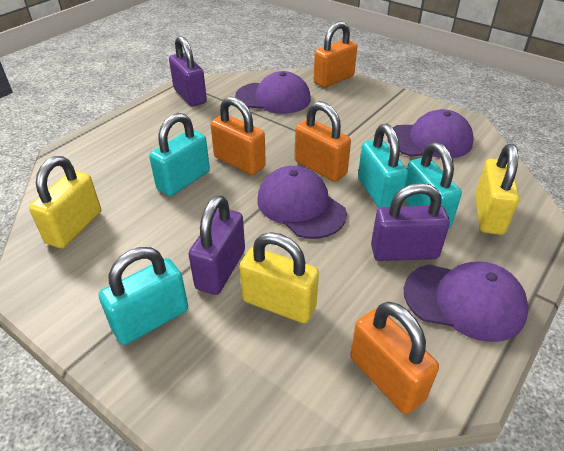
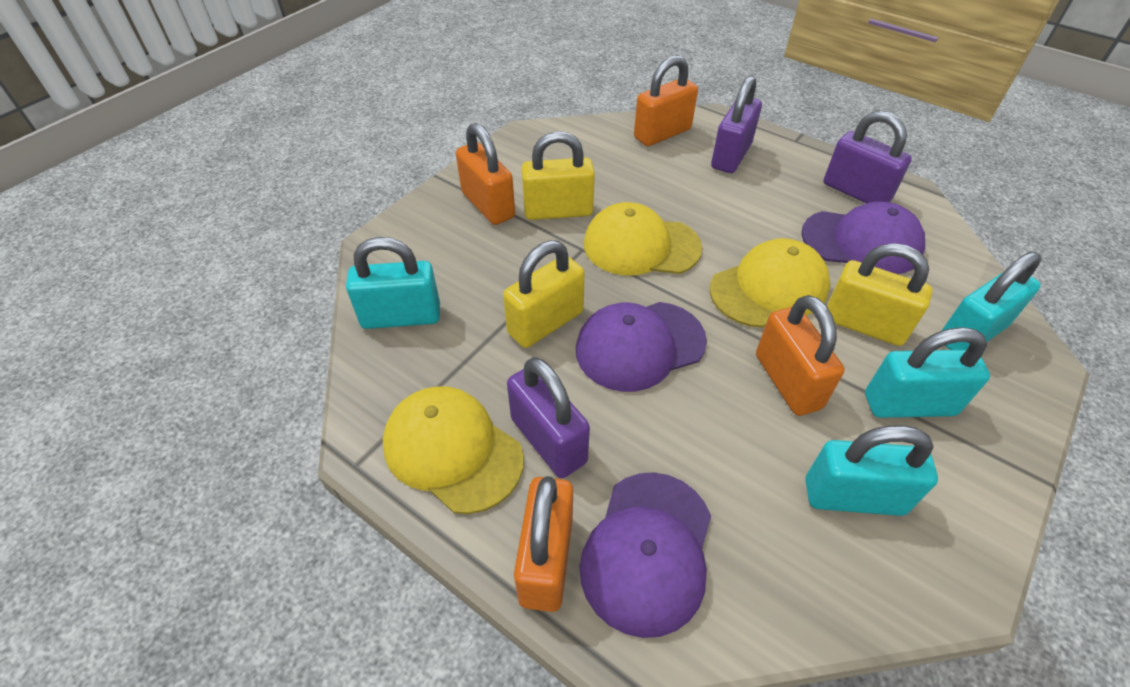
purple cap: 4 -> 3
yellow cap: 0 -> 3

